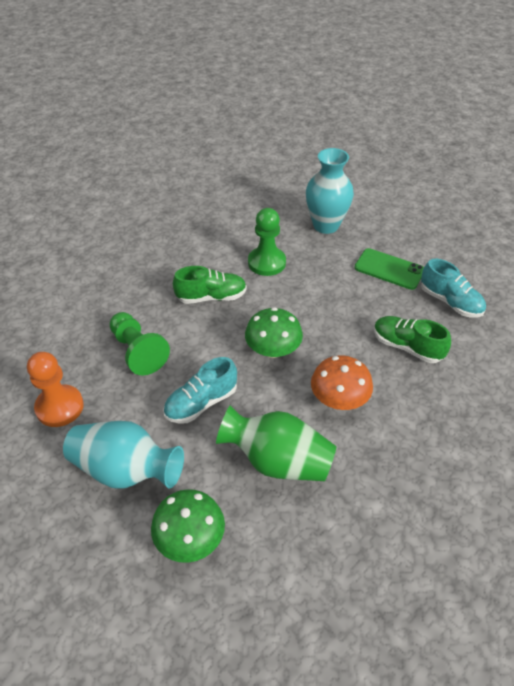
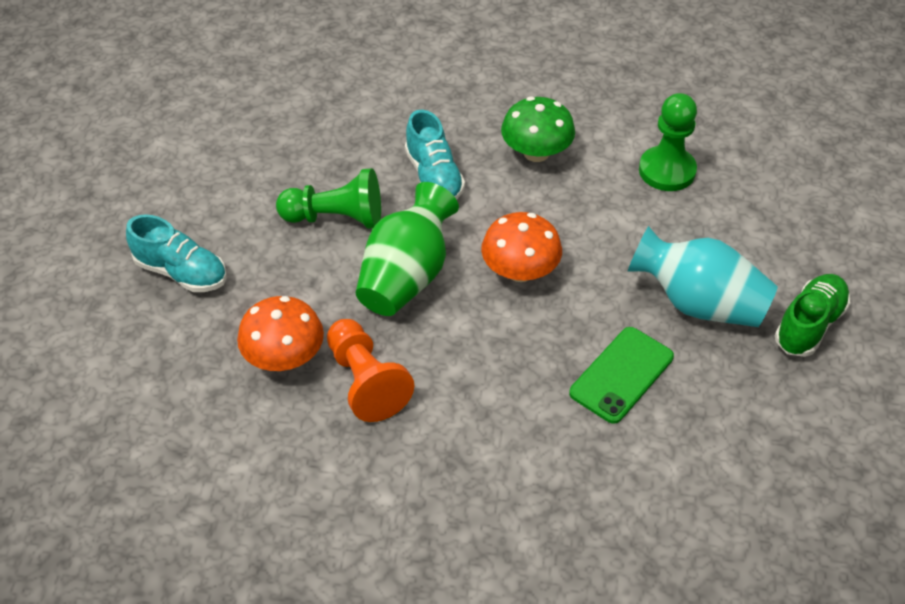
green mushroom: 2 -> 1
green shoe: 2 -> 1
orange mushroom: 1 -> 2
turquoise vase: 2 -> 1

